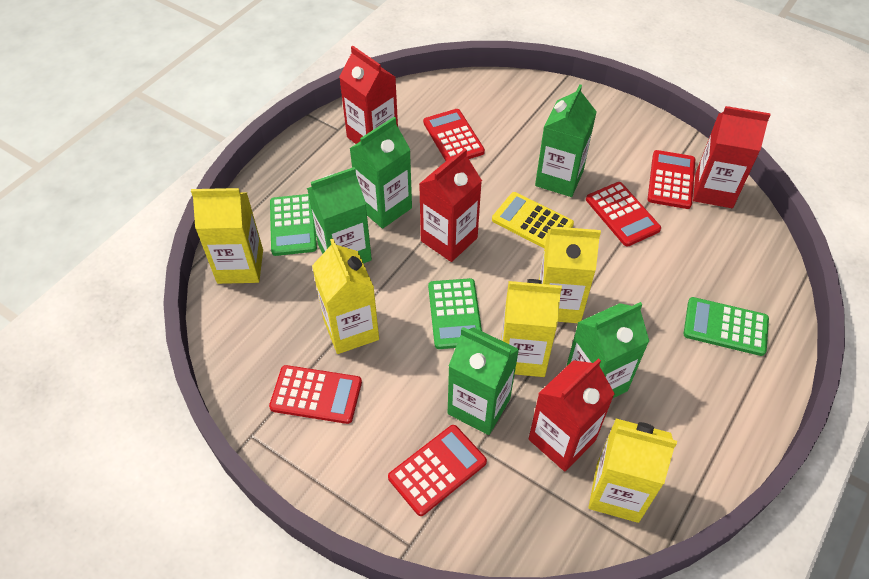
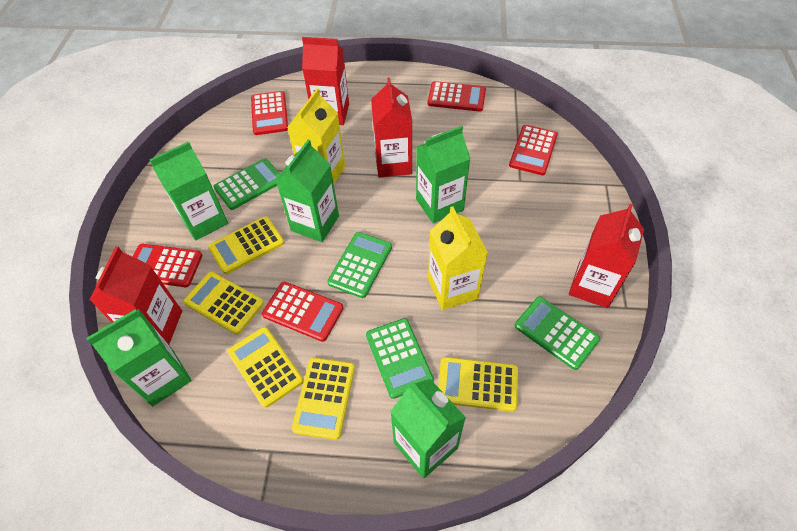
green calculator: 3 -> 4
yellow calculator: 1 -> 5
yellow carton: 5 -> 2

